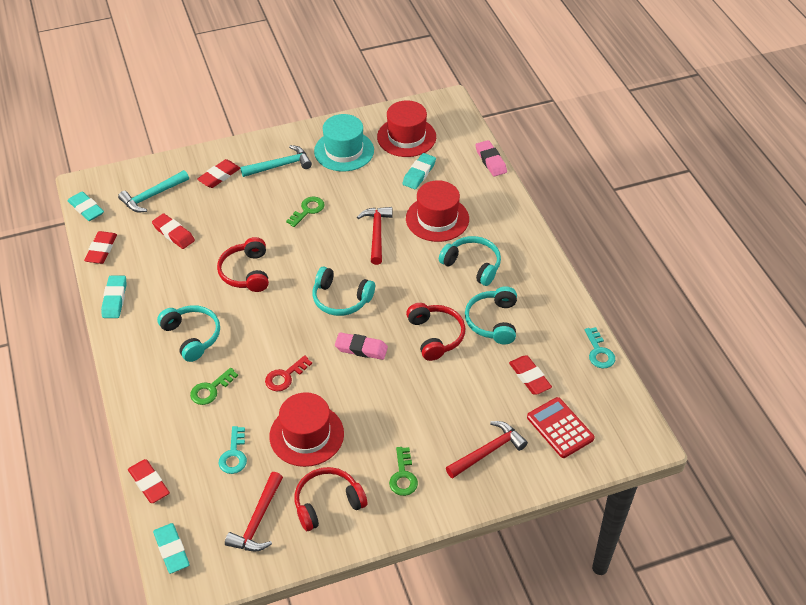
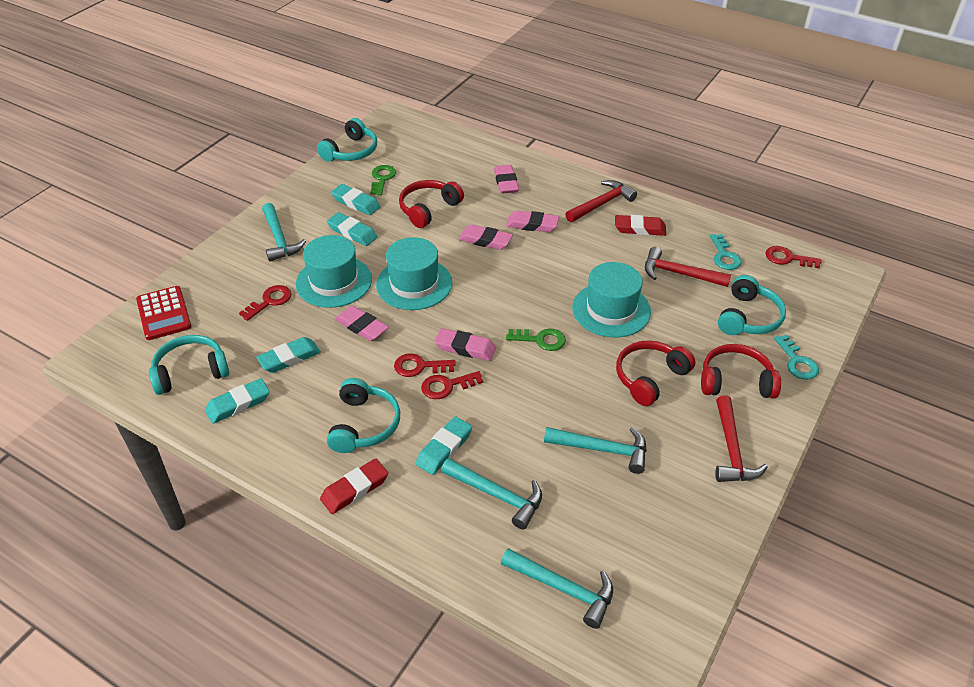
green key: 3 -> 2
pink eraser: 2 -> 5
red eraser: 5 -> 2
red hat: 3 -> 0
red key: 1 -> 4
turquoise eraser: 4 -> 5
turquoise hammer: 2 -> 4
turquoise hat: 1 -> 3

